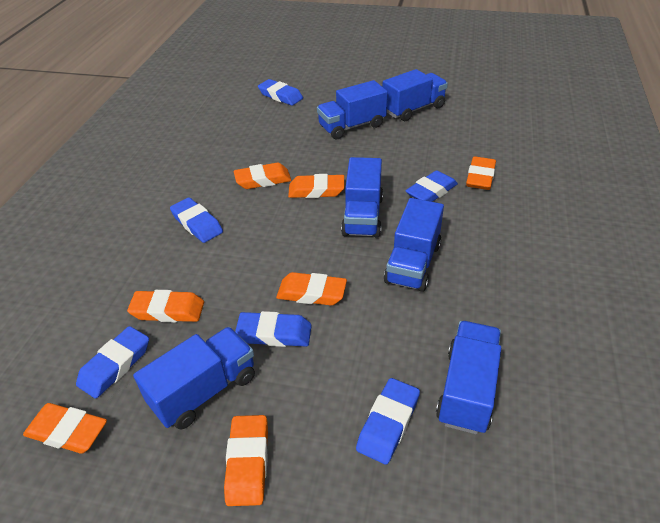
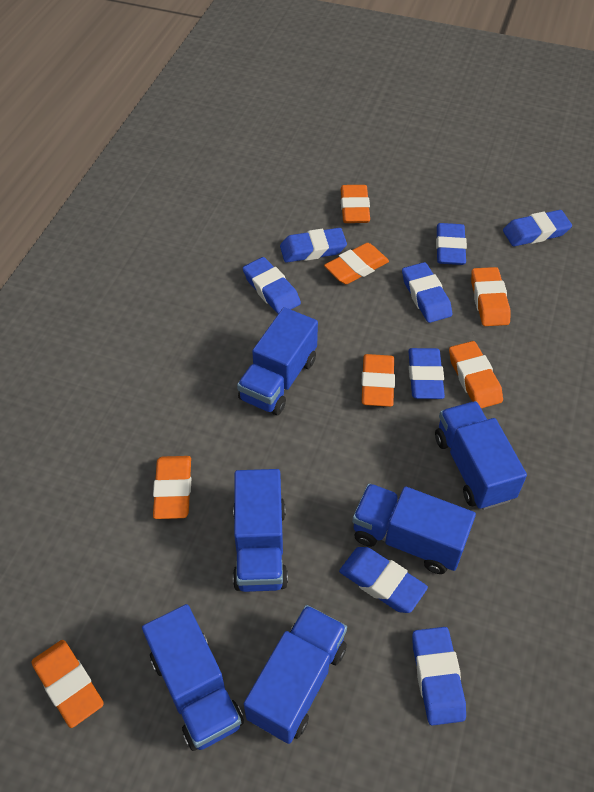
blue eraser: 6 -> 8

